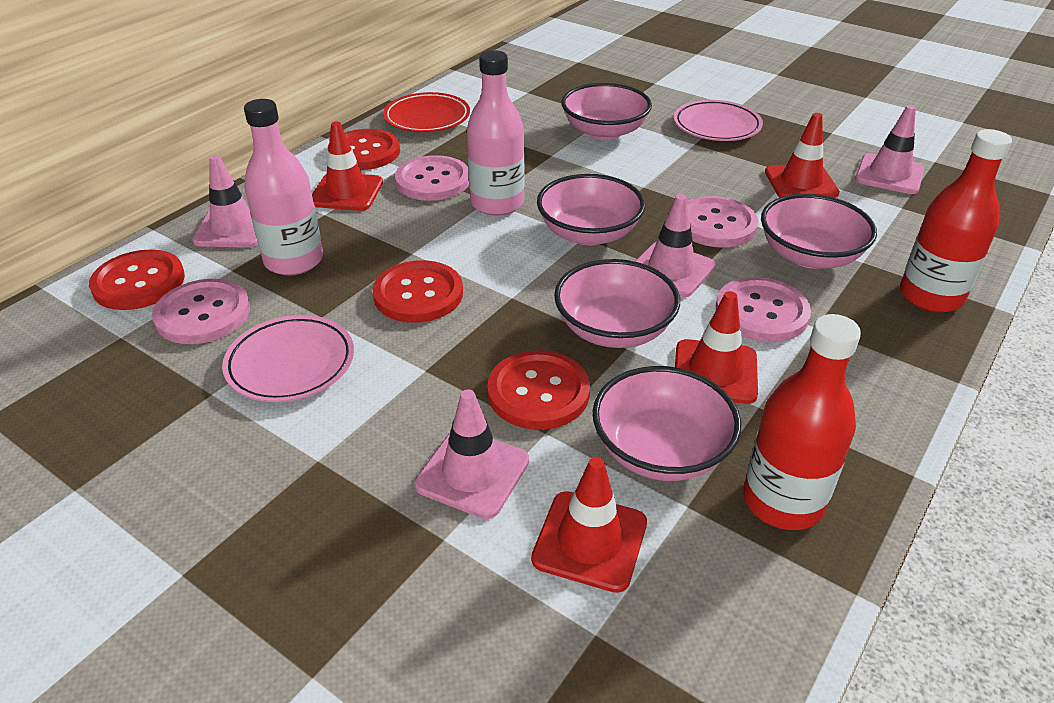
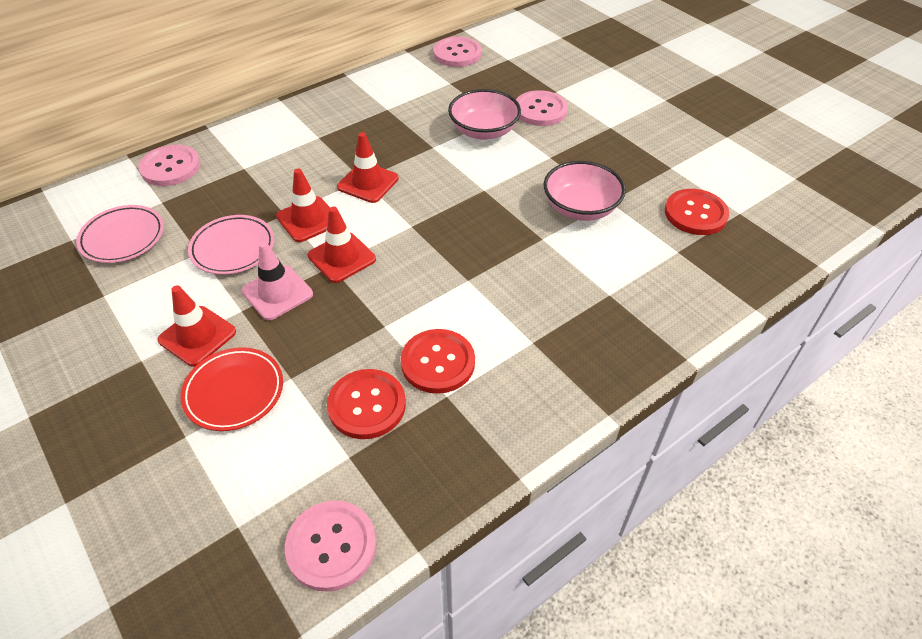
pink bottle: 2 -> 0
pink bowl: 5 -> 2
pink traffic cone: 4 -> 1
red bottle: 2 -> 0
red button: 4 -> 3

